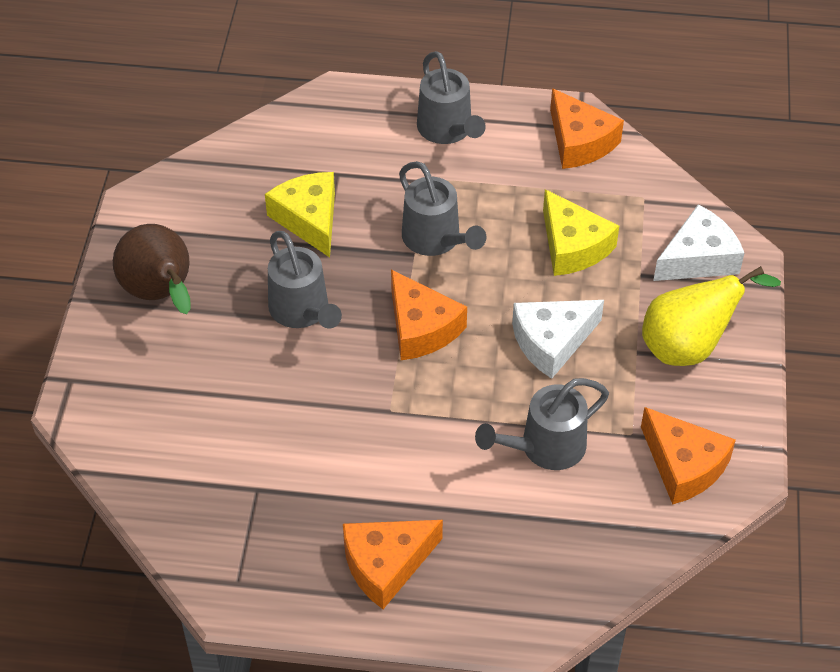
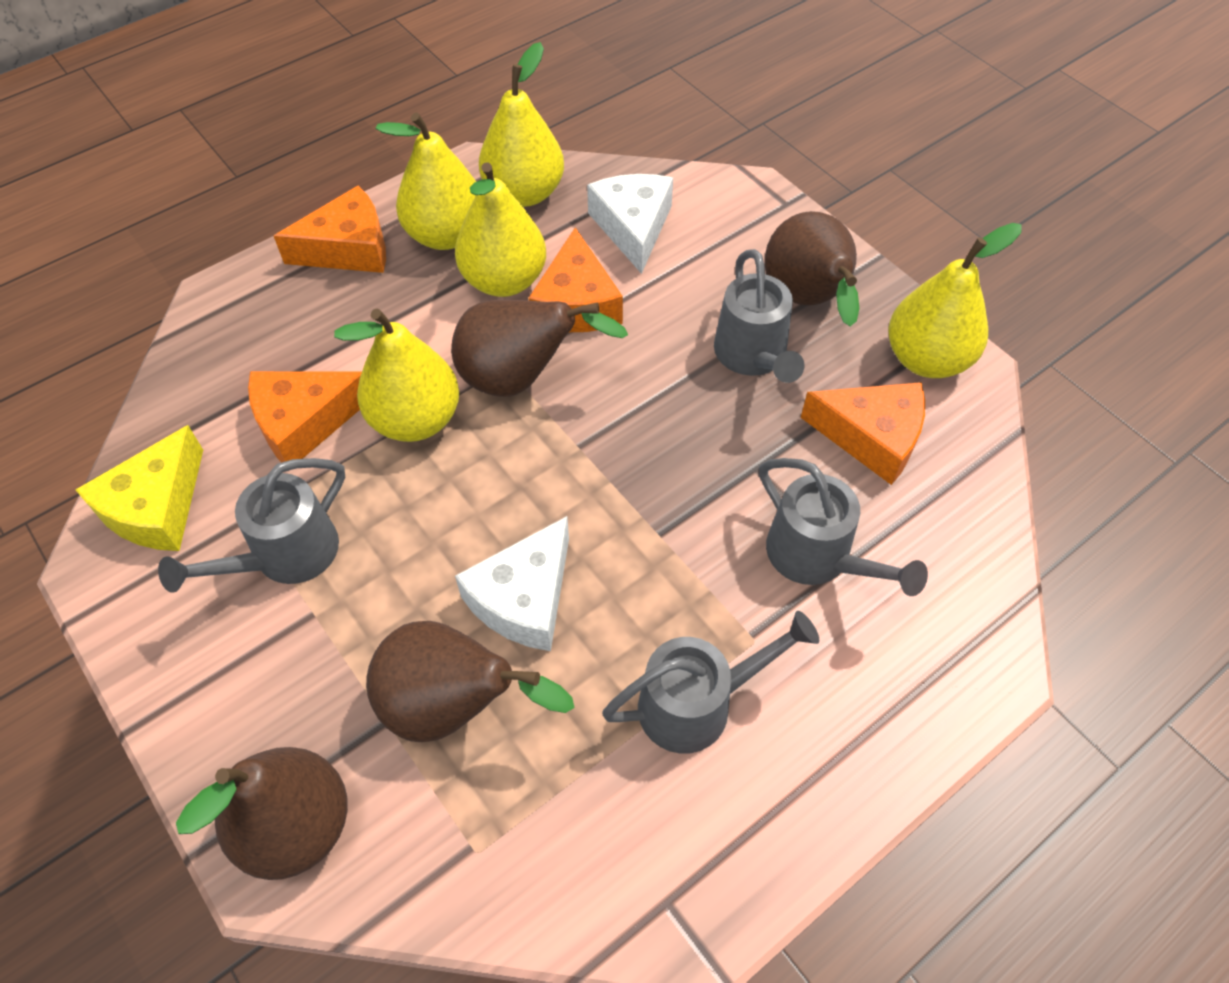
brown pear: 1 -> 4
yellow cheese: 2 -> 1
yellow pear: 1 -> 5

